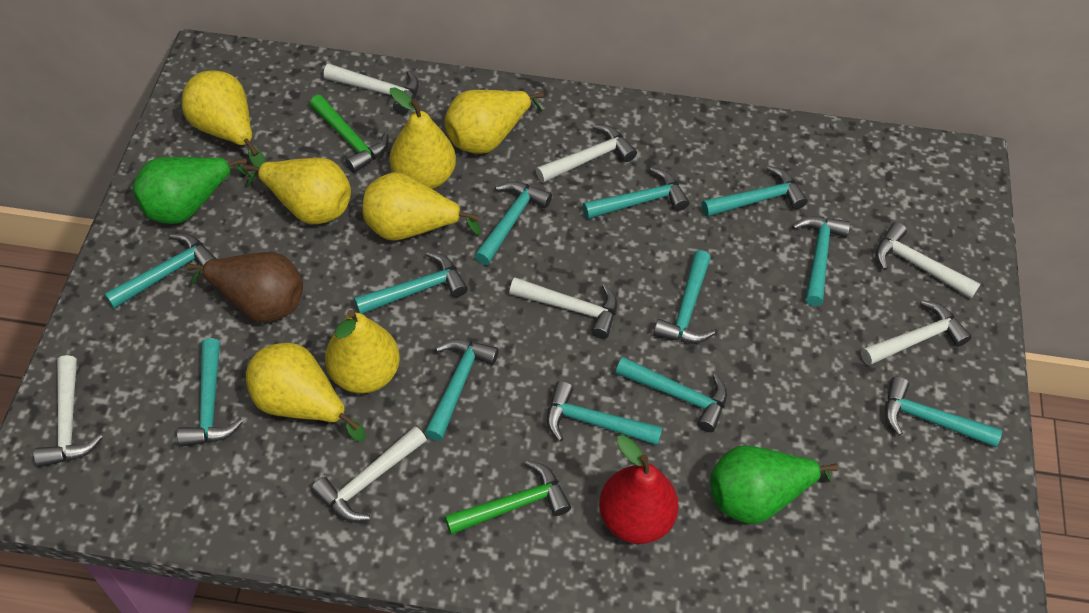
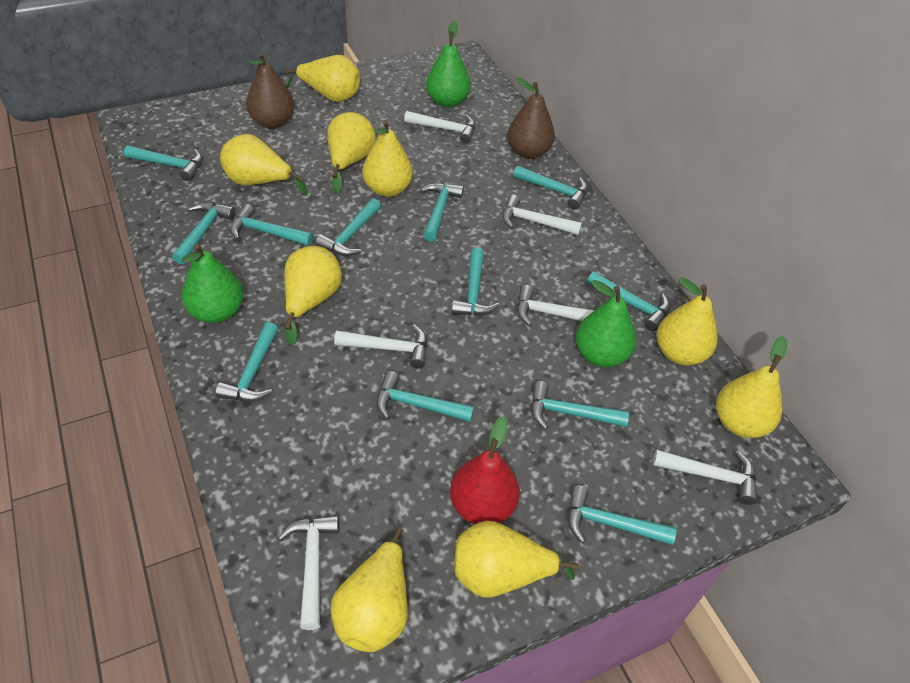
brown pear: 1 -> 2
green hammer: 2 -> 0
green pear: 2 -> 3
white hammer: 7 -> 6
yellow pear: 7 -> 9

